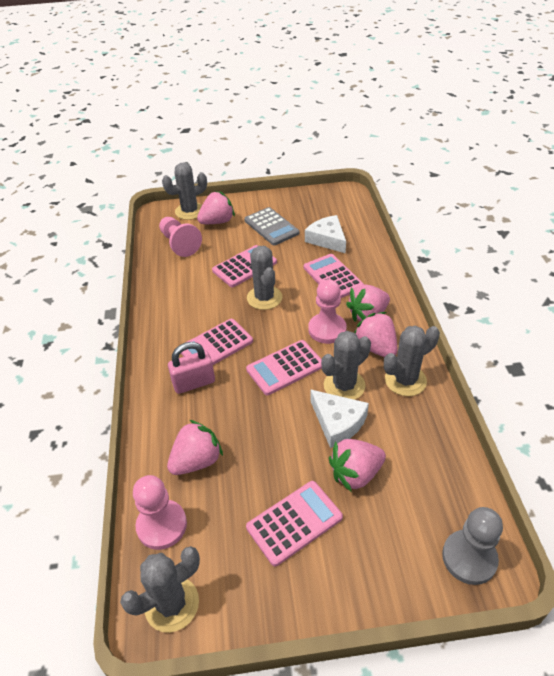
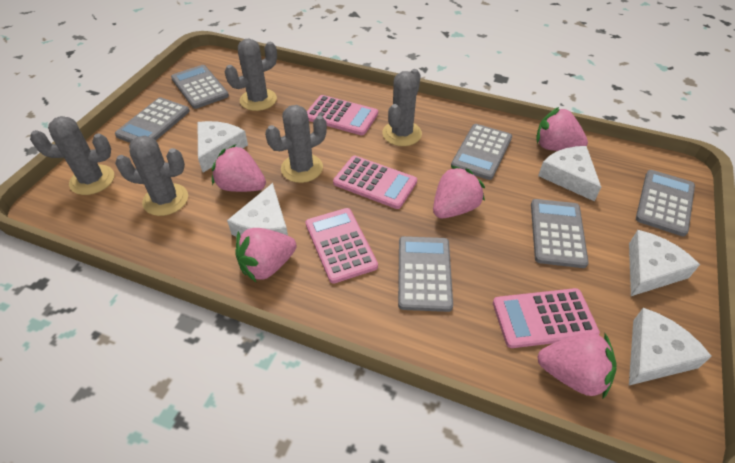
grey calculator: 1 -> 6
grey pawn: 1 -> 0
pink calculator: 5 -> 4
pink padlock: 1 -> 0
pink pawn: 3 -> 0
white cheese: 2 -> 5

